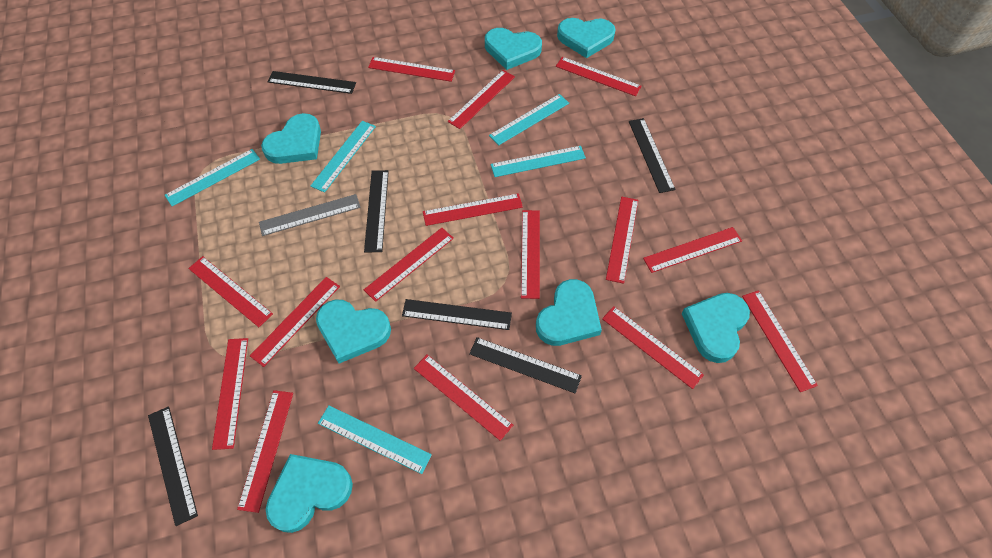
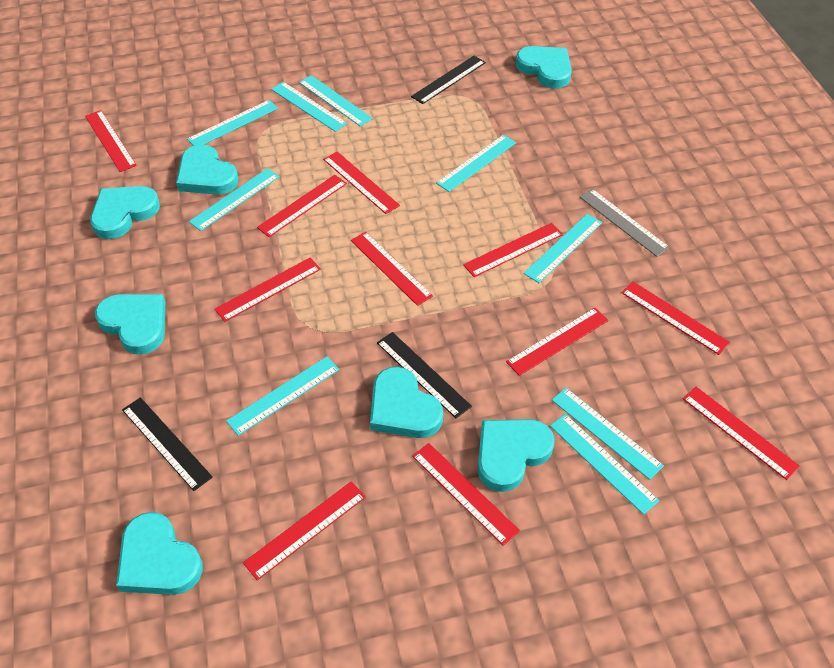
black ruler: 6 -> 3
red ruler: 15 -> 11
turquoise ruler: 5 -> 9

